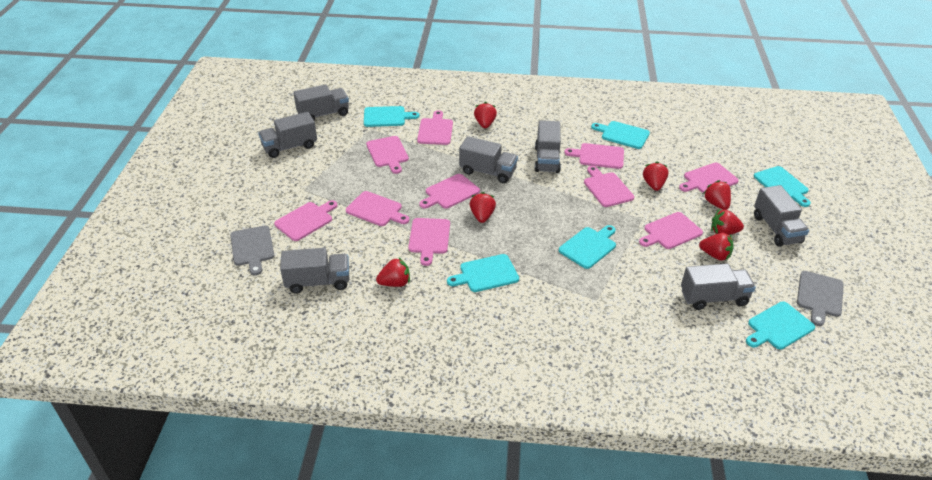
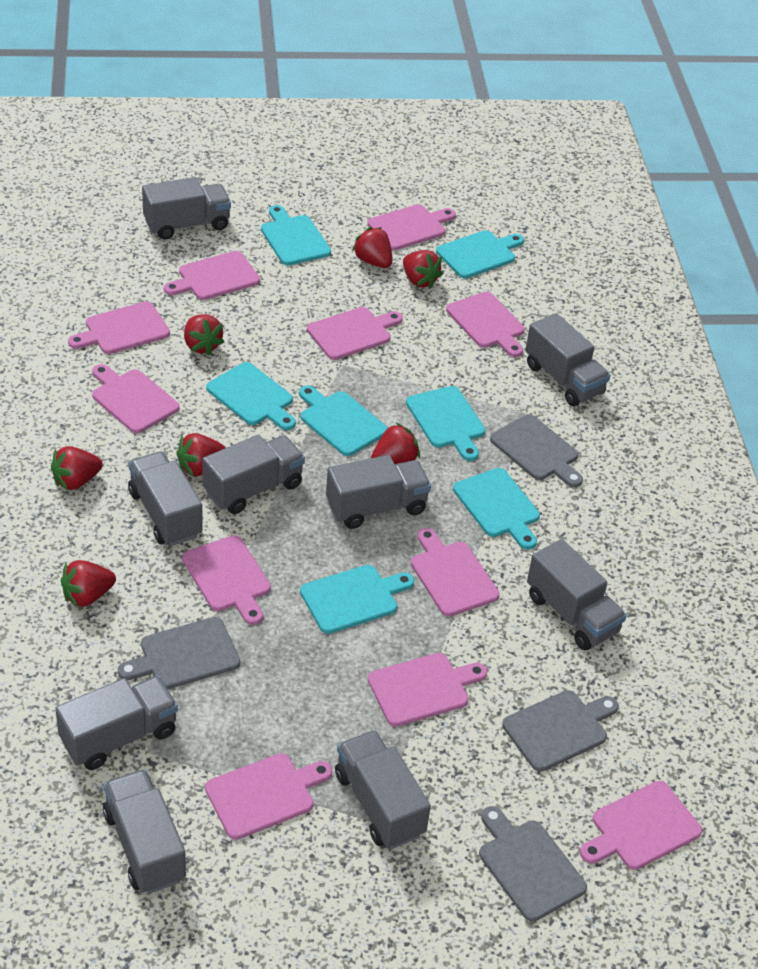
grey cutting board: 2 -> 4
grey truck: 7 -> 9
pink cutting board: 10 -> 11
turquoise cutting board: 6 -> 7

